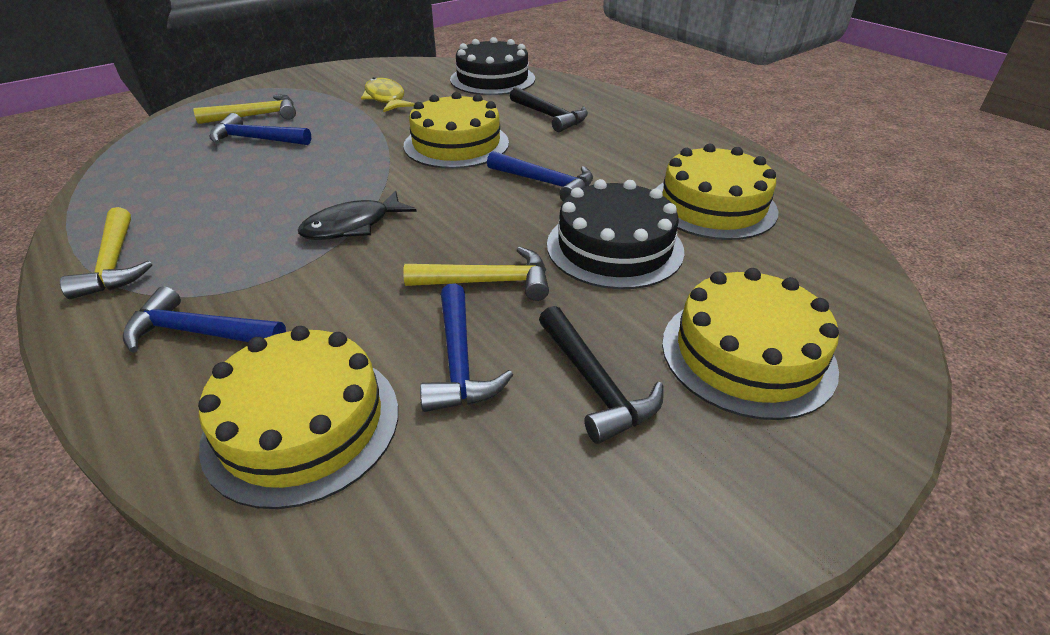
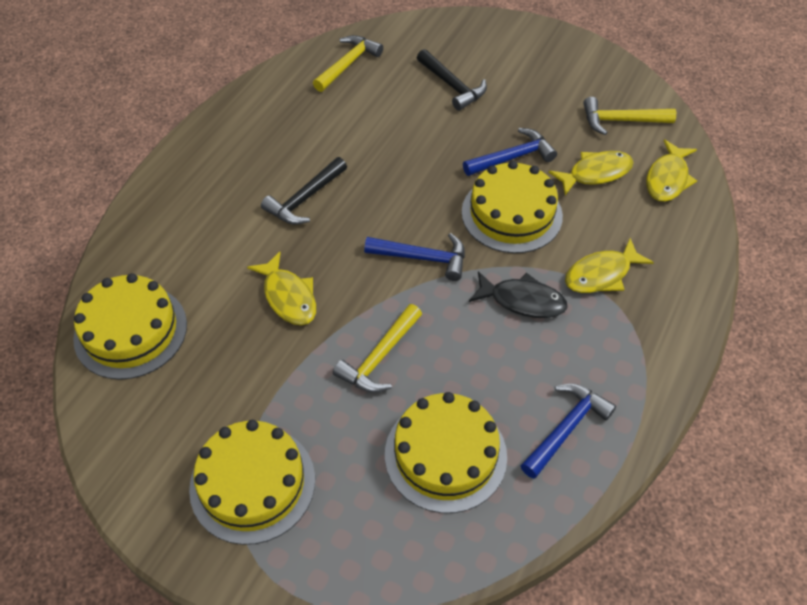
black cake: 2 -> 0
blue hammer: 4 -> 3
yellow fish: 1 -> 4

